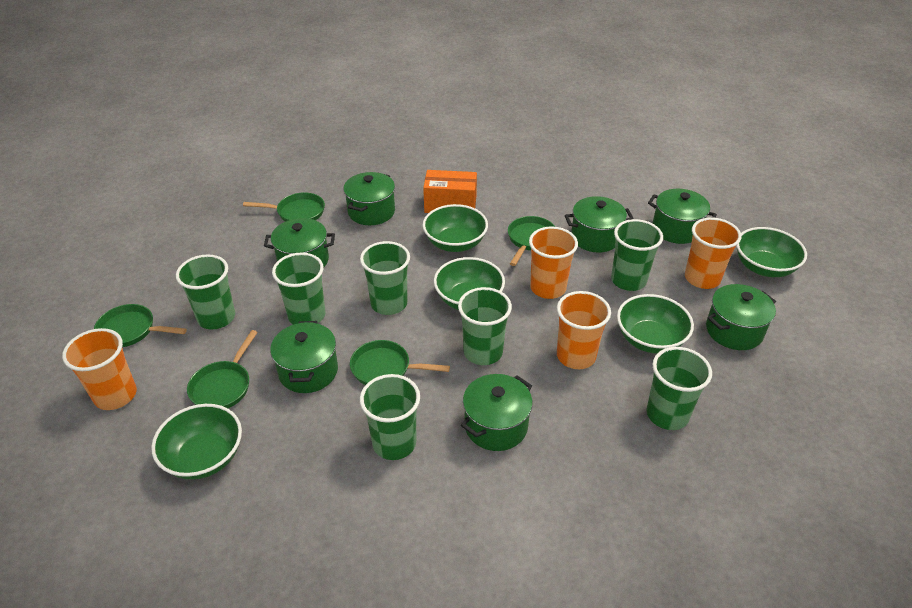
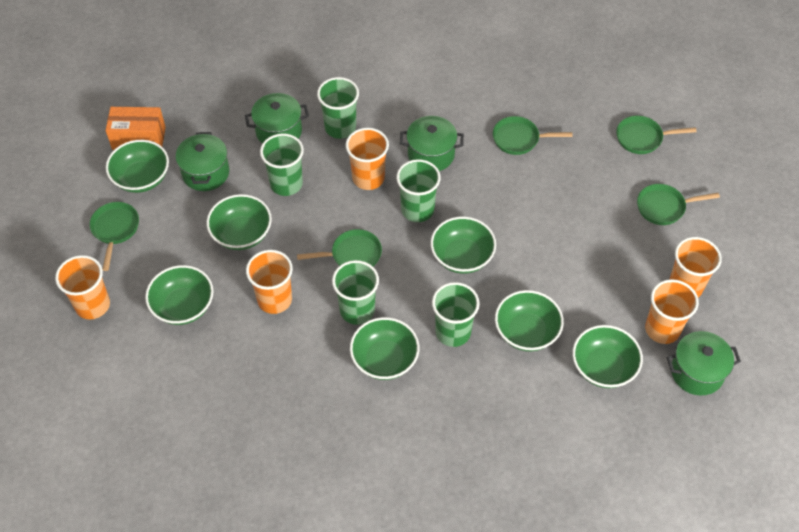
green bowl: 5 -> 7
green cup: 7 -> 5
green pot: 7 -> 4
orange cup: 4 -> 5

